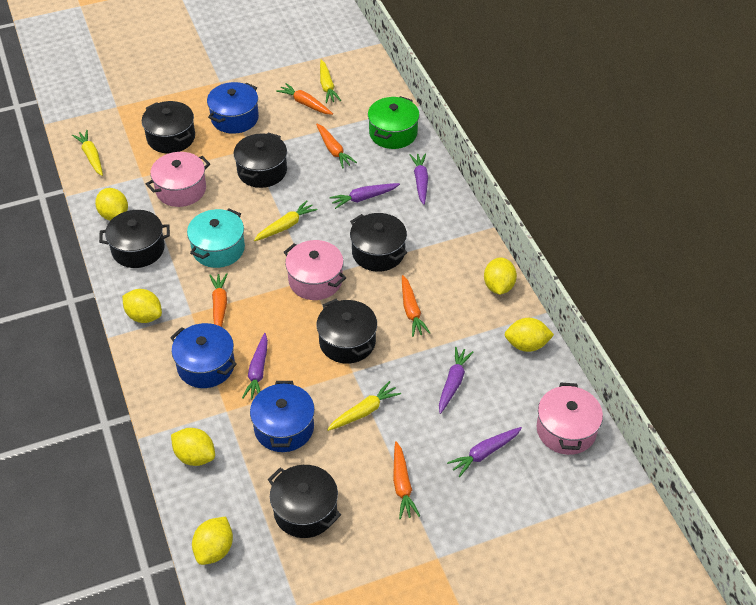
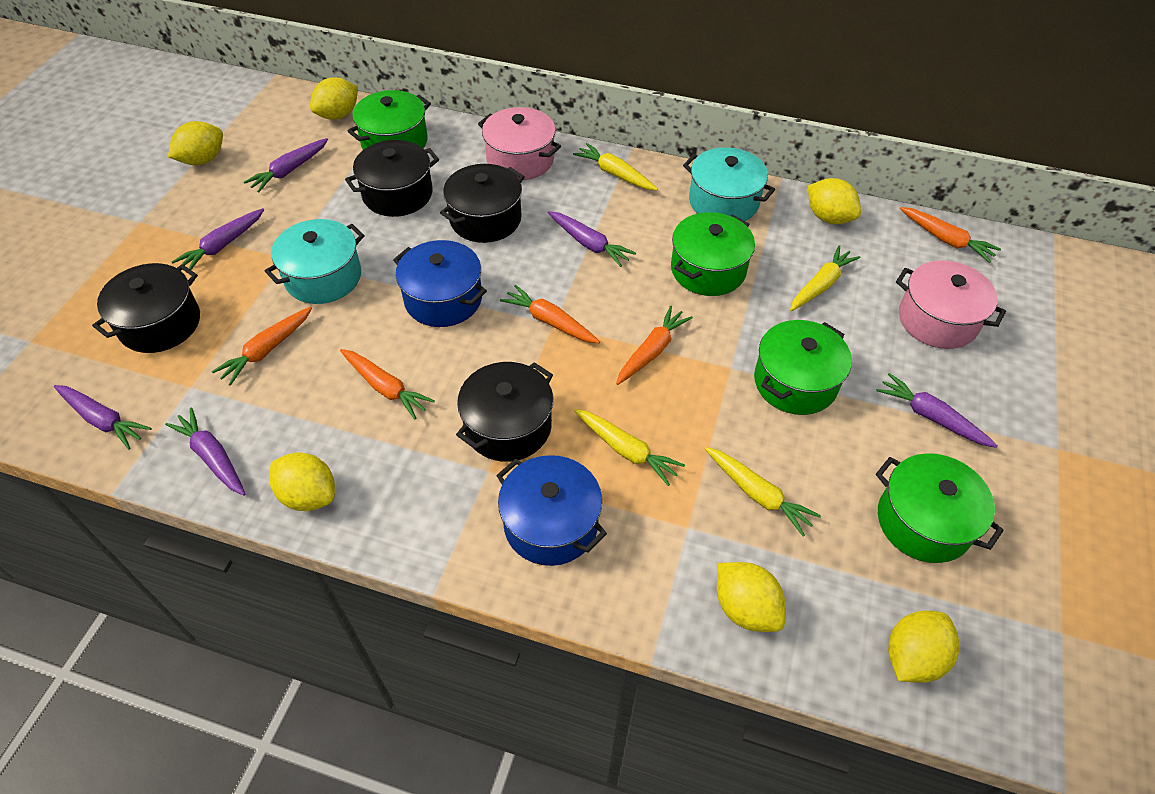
black pot: 6 -> 4
blue pot: 3 -> 2
green pot: 1 -> 4
pink pot: 3 -> 2
purple carrot: 5 -> 6
turquoise pot: 1 -> 2

